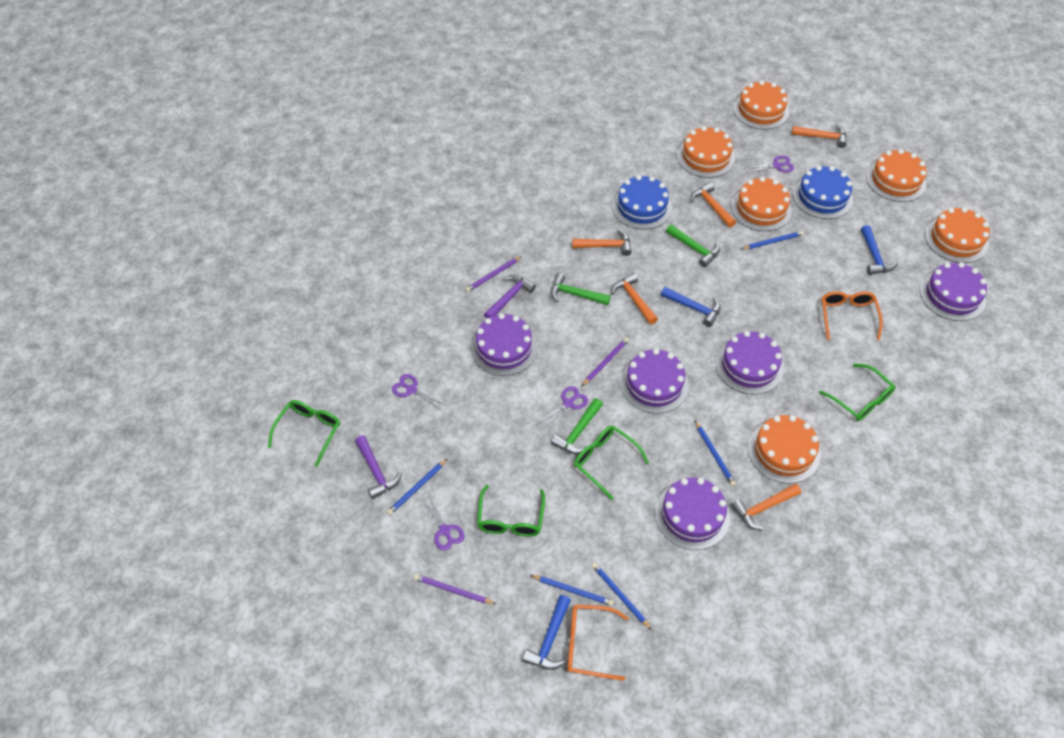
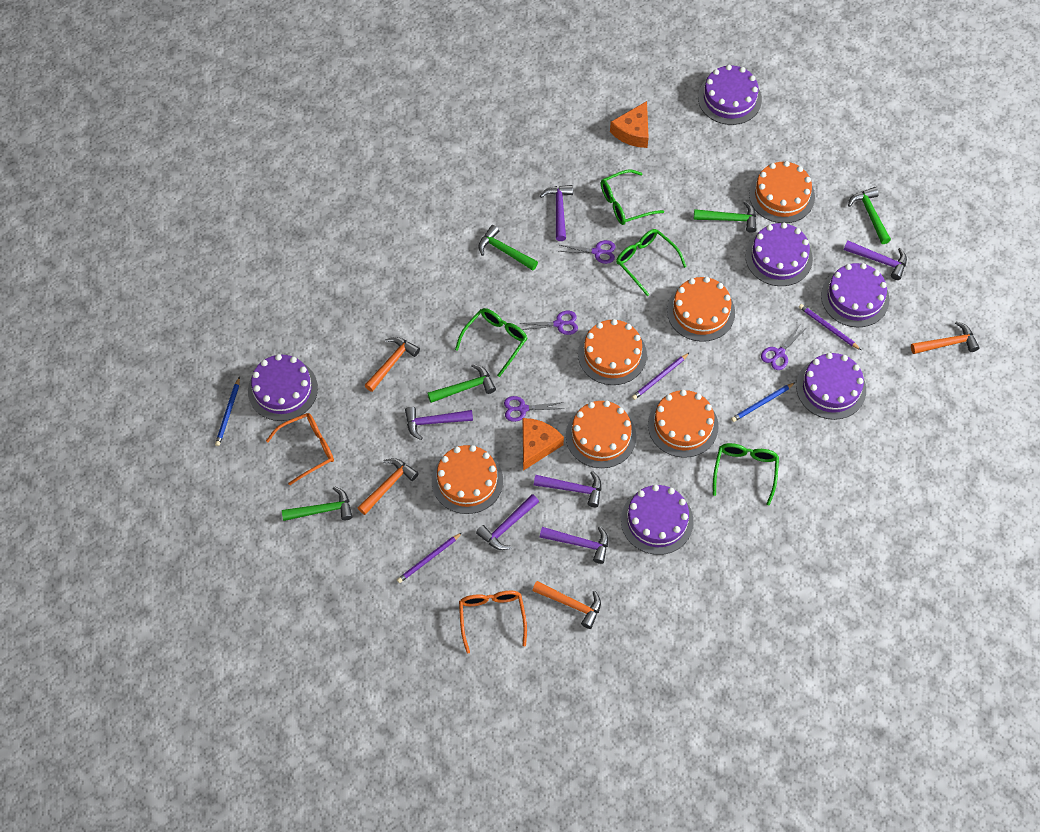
blue cake: 2 -> 0
blue hammer: 3 -> 0
blue pencil: 5 -> 2
green hammer: 3 -> 5
orange cheese: 0 -> 2
orange hammer: 5 -> 4
purple cake: 5 -> 6
purple hammer: 2 -> 6

